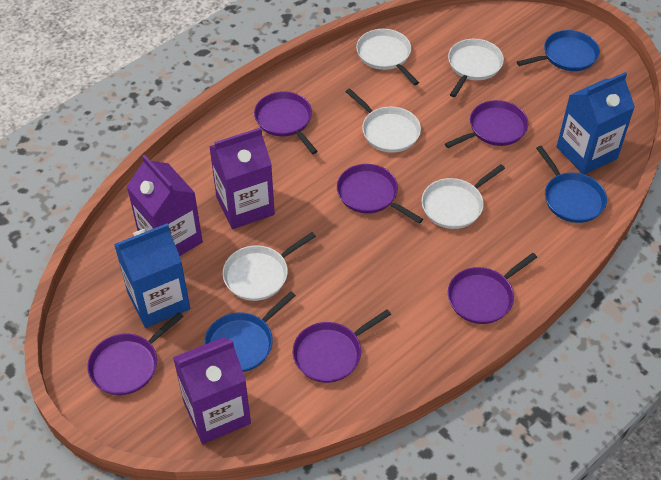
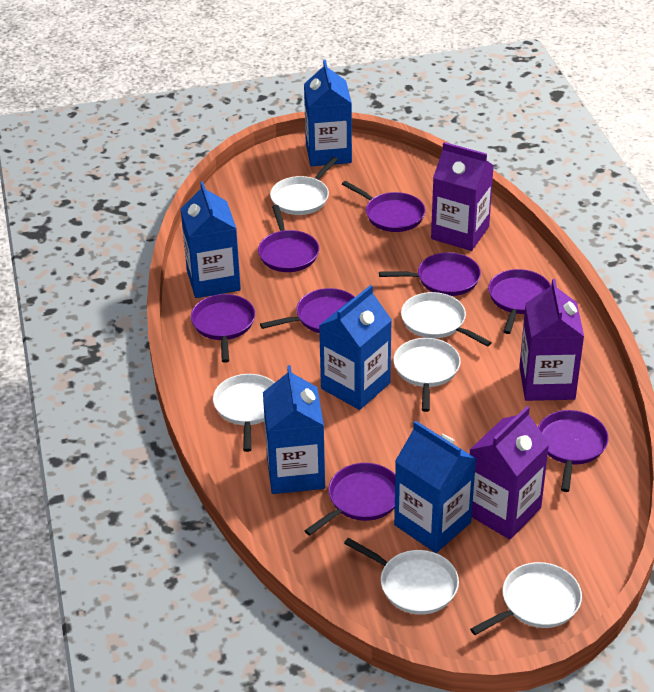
blue carton: 2 -> 5
blue pan: 3 -> 0
purple pan: 6 -> 8
white pan: 5 -> 6

